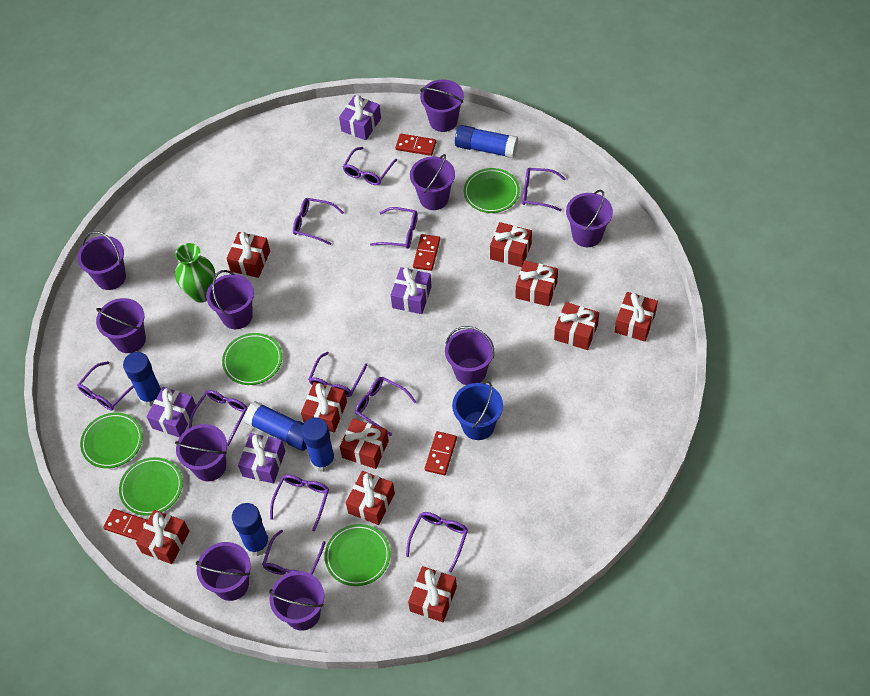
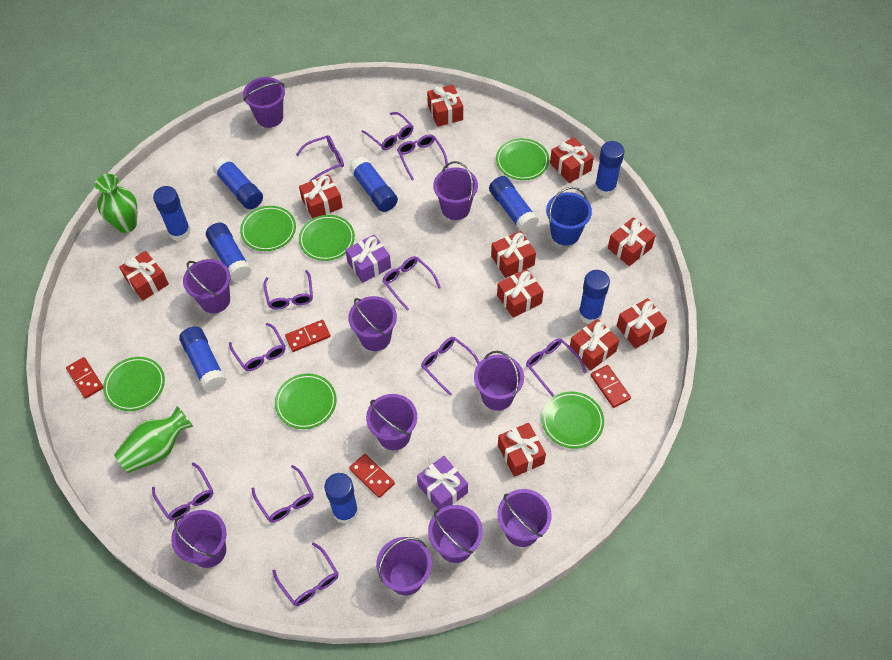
blue glue stick: 5 -> 9
green plate: 5 -> 6
green vase: 1 -> 2
purple gift: 4 -> 2

